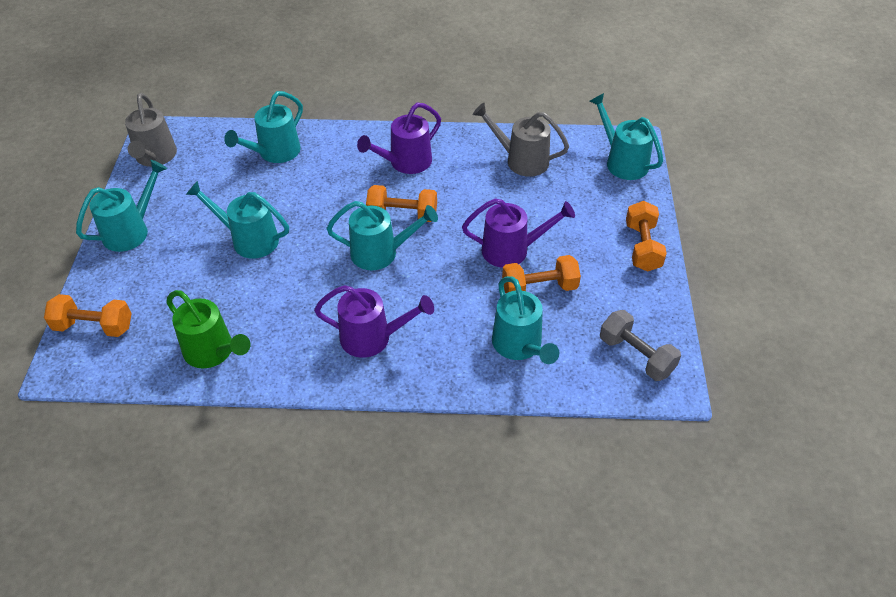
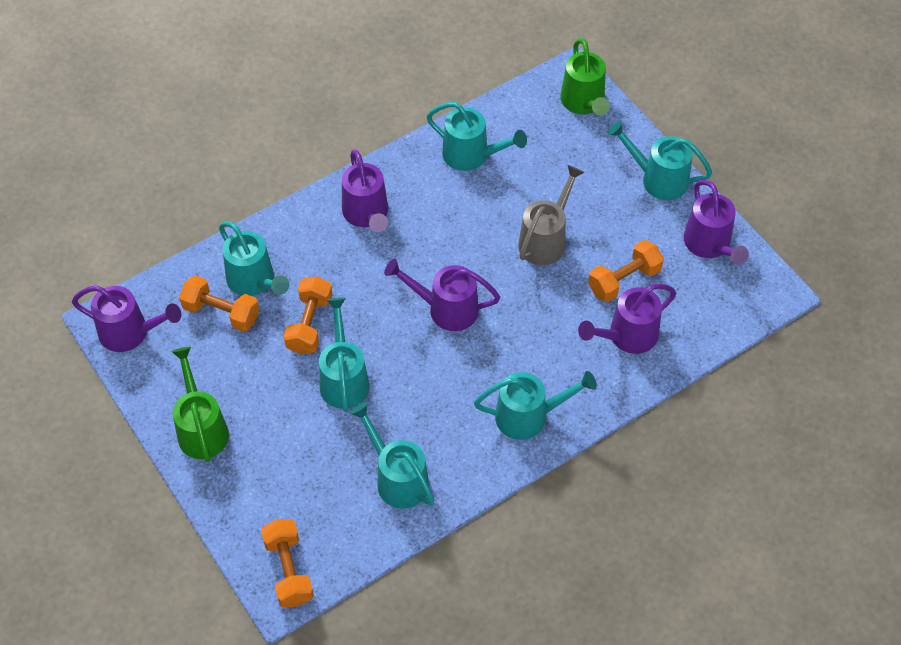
green watering can: 1 -> 2
grey dumbbell: 1 -> 0
grey watering can: 2 -> 1
purple watering can: 3 -> 5

